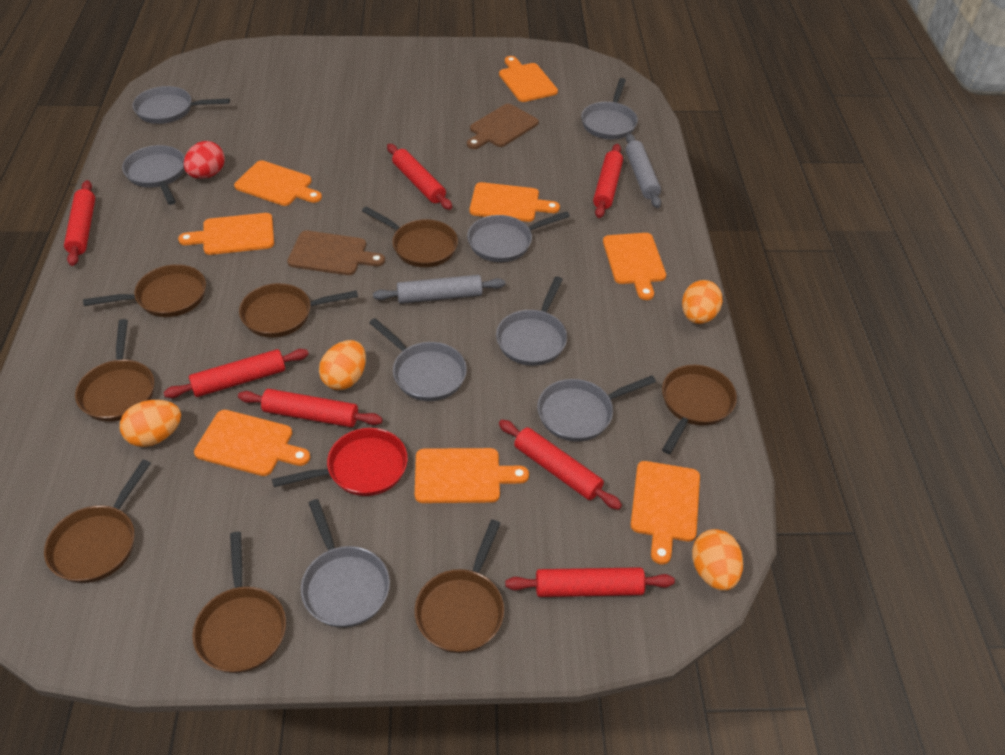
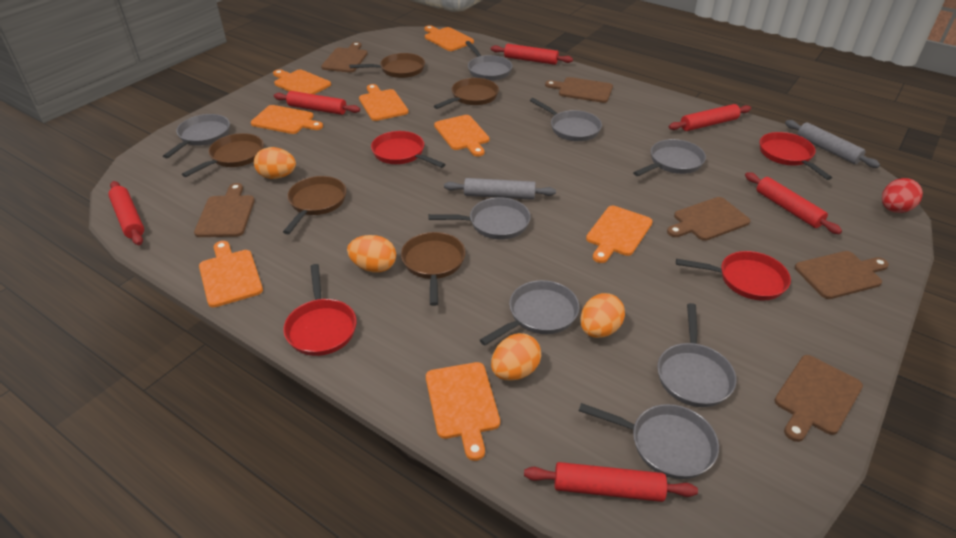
brown cutting board: 2 -> 6
brown pan: 8 -> 5
red pan: 1 -> 4
red rolling pin: 7 -> 6

